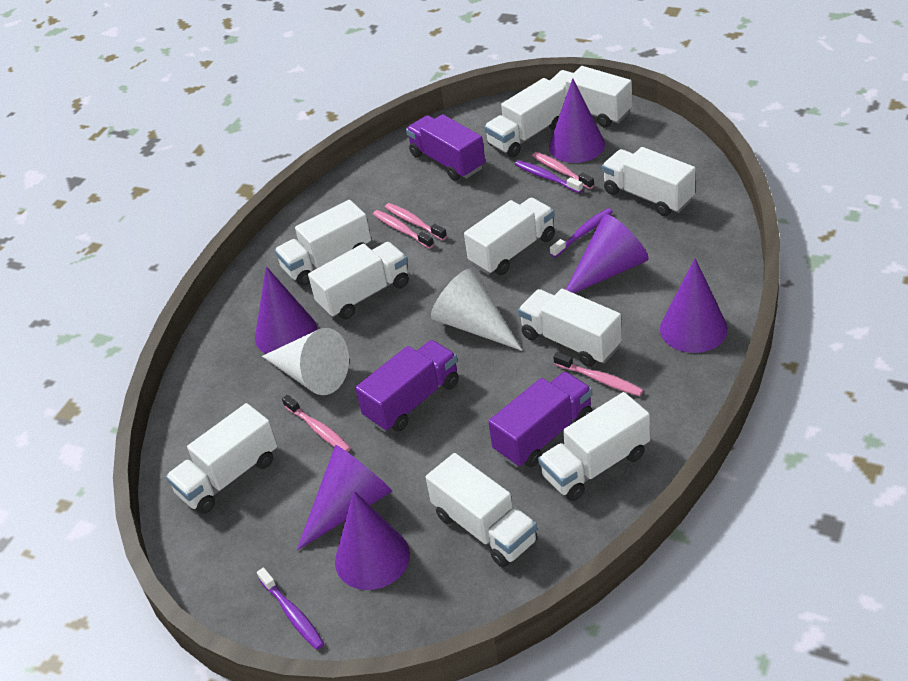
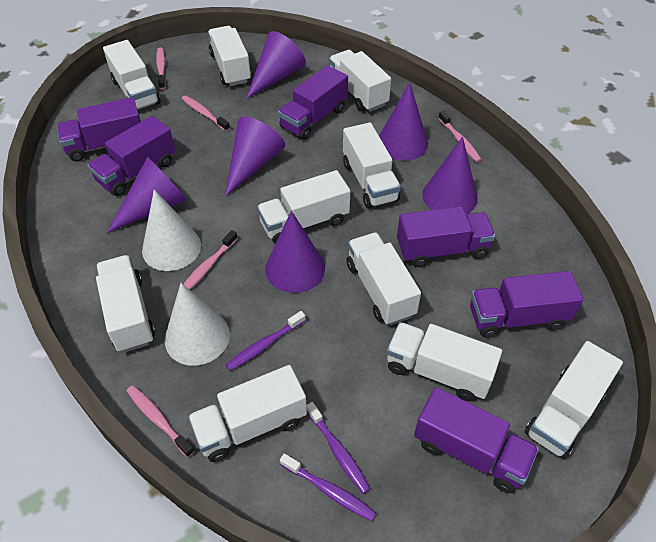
purple truck: 3 -> 6

